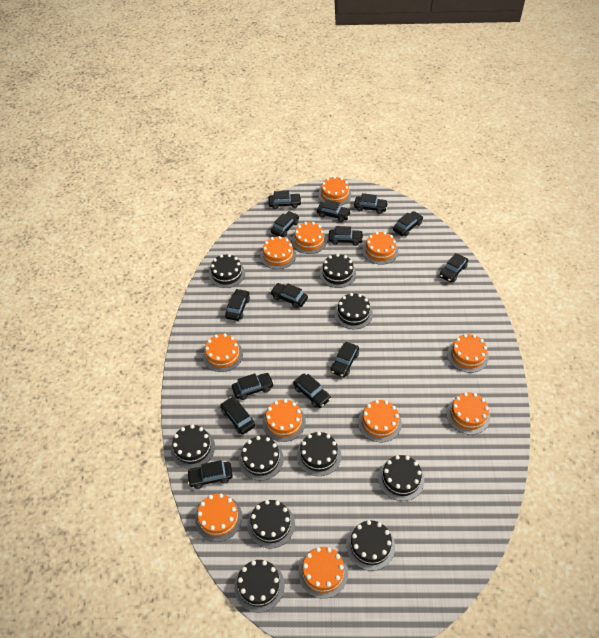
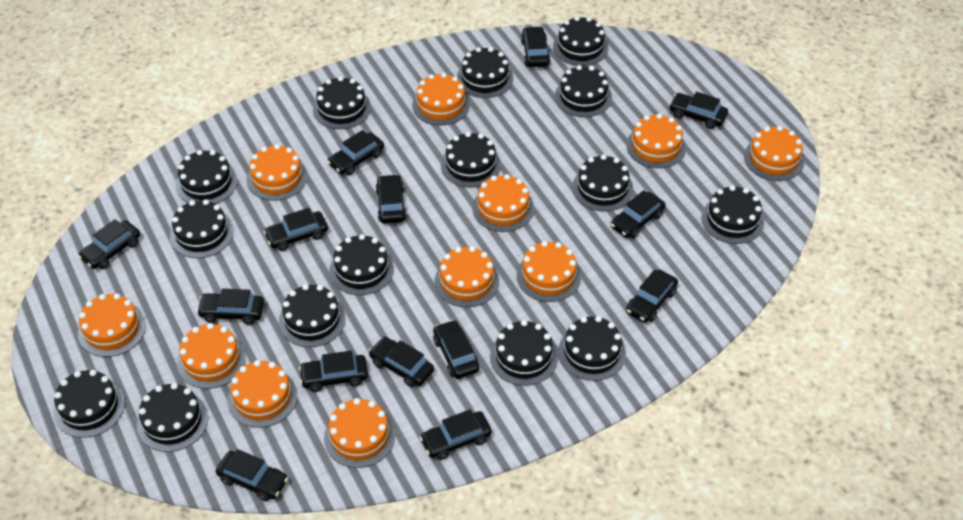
black cake: 10 -> 15

